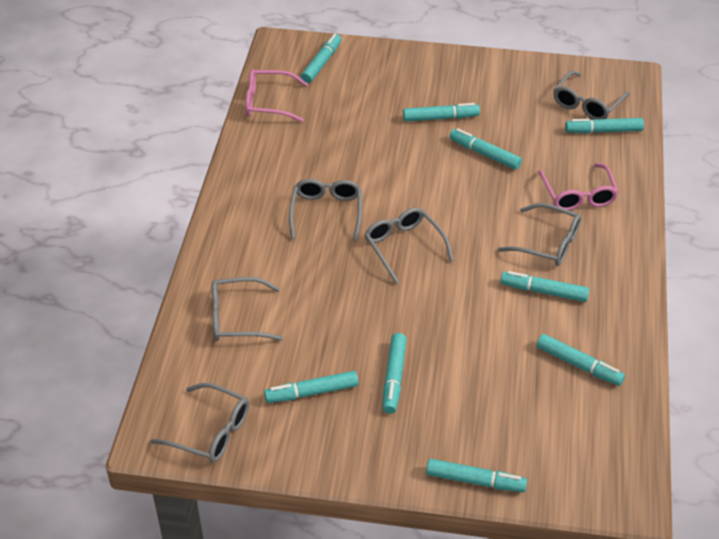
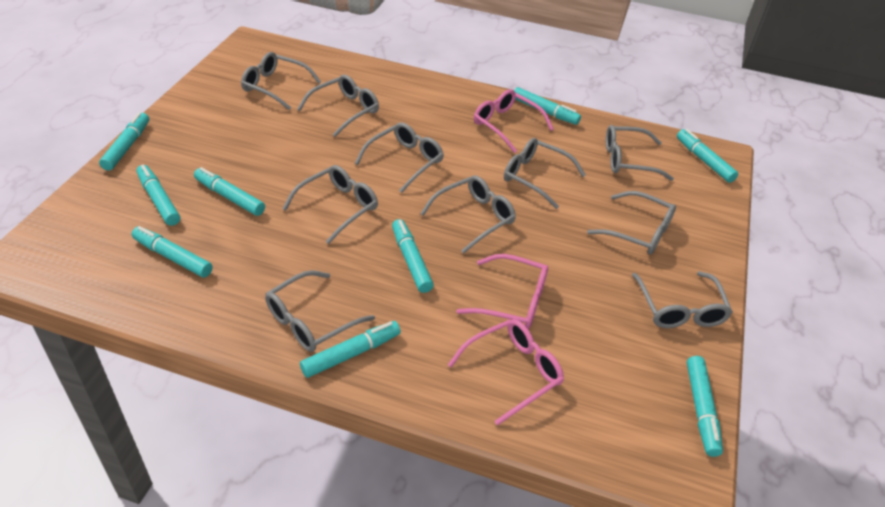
grey glasses: 6 -> 10
pink glasses: 2 -> 3

